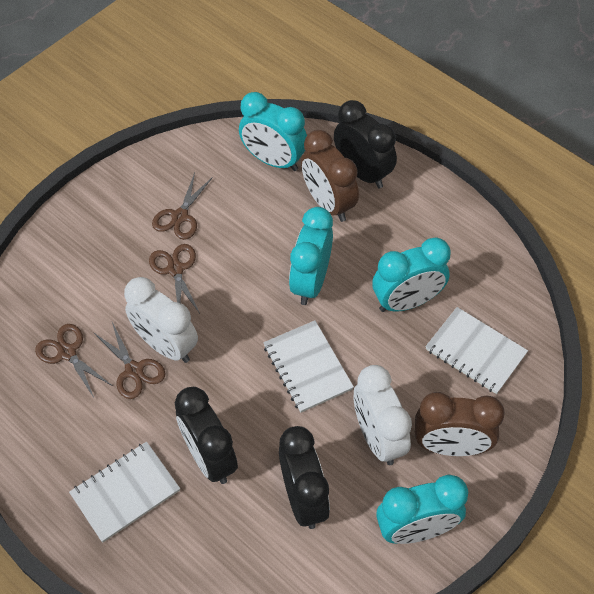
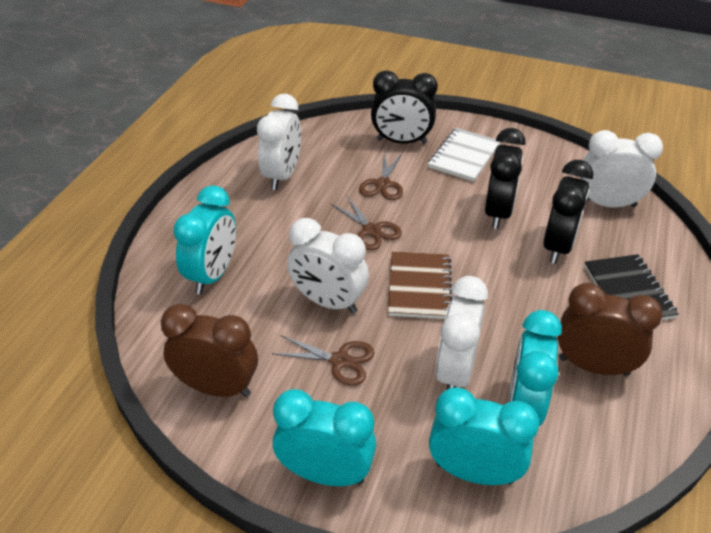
black notebook: 0 -> 1
brown notebook: 0 -> 1
brown scissors: 4 -> 3
white clock: 2 -> 4
white notebook: 3 -> 1

